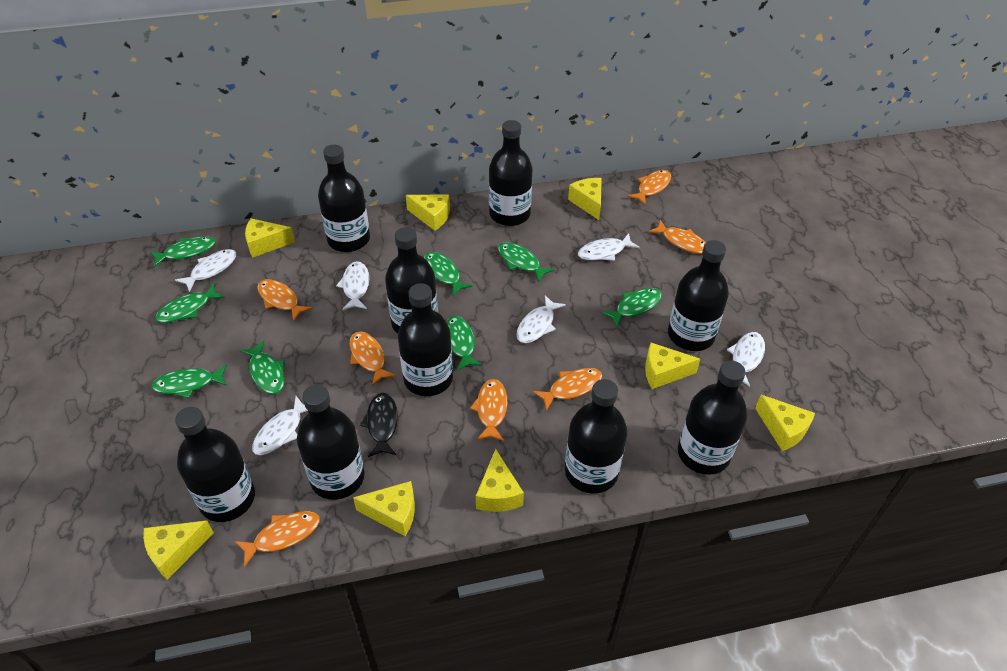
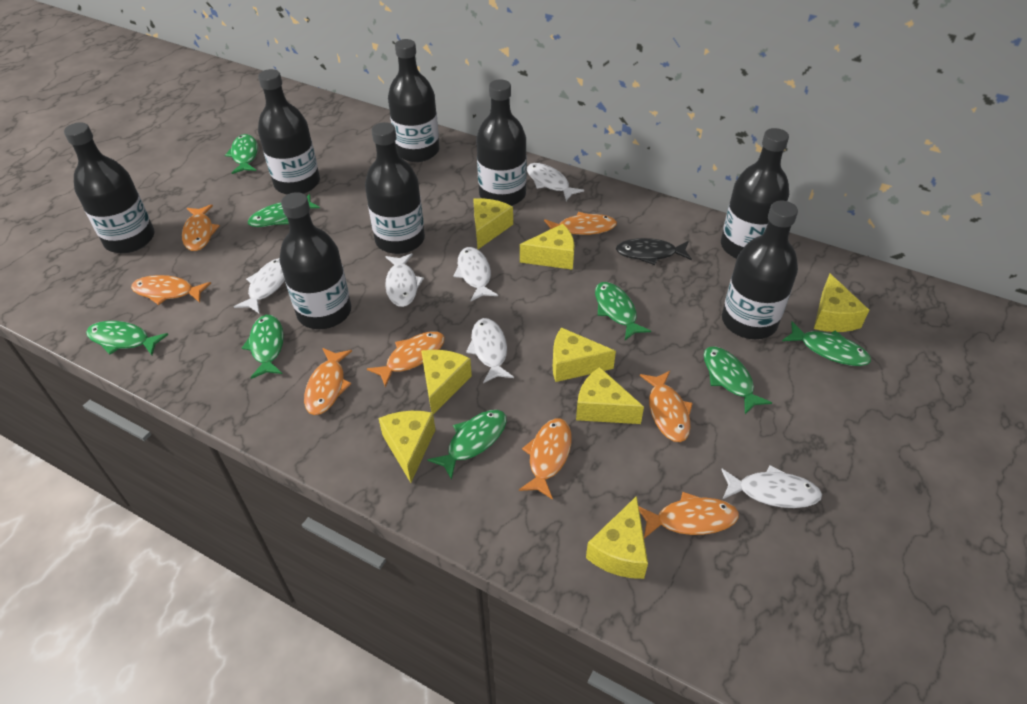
black bottle: 9 -> 8
orange fish: 7 -> 8

